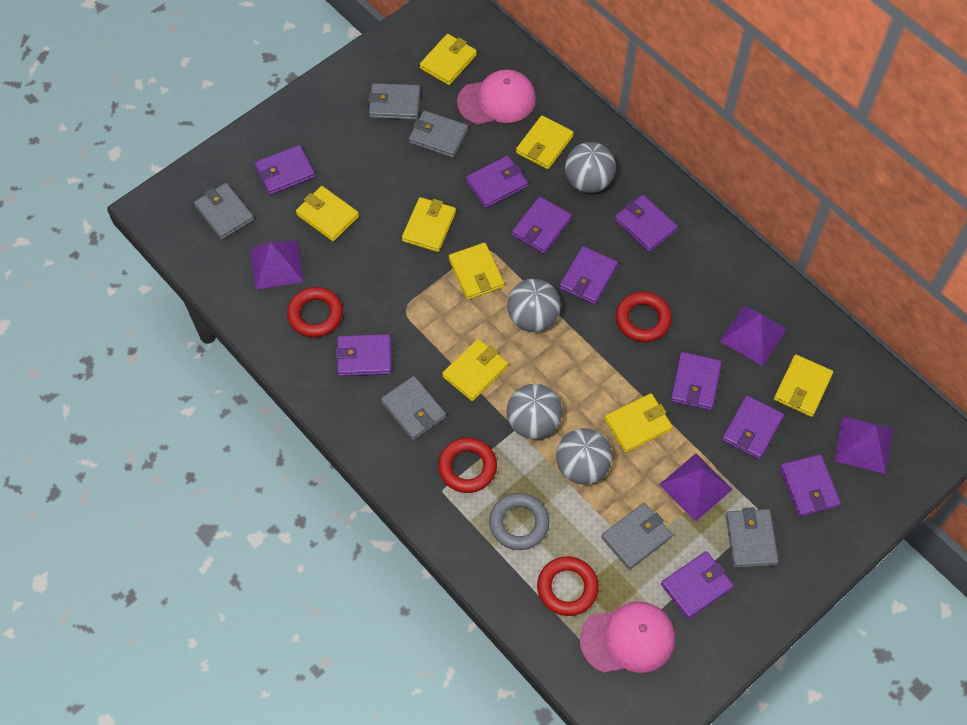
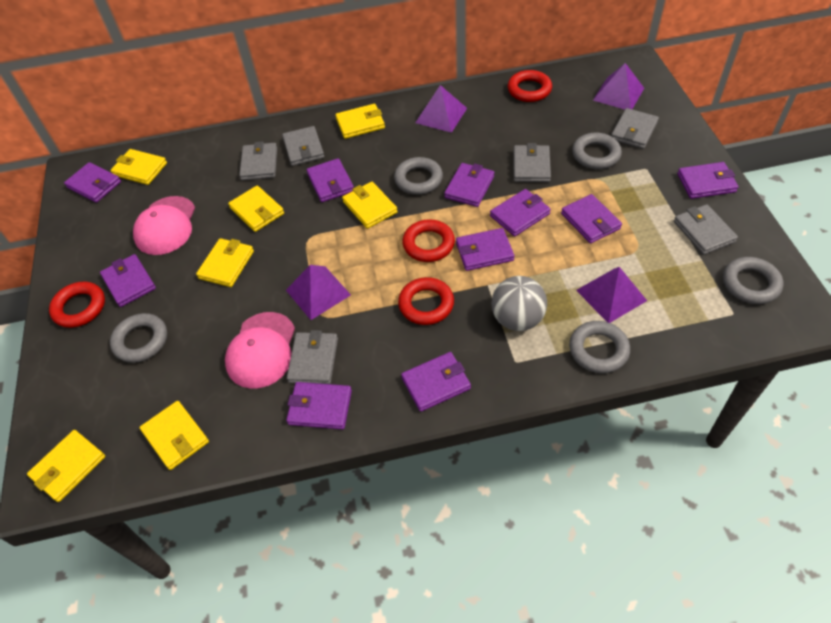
grey ball: 4 -> 1
grey ring: 1 -> 5
yellow wallet: 8 -> 7

